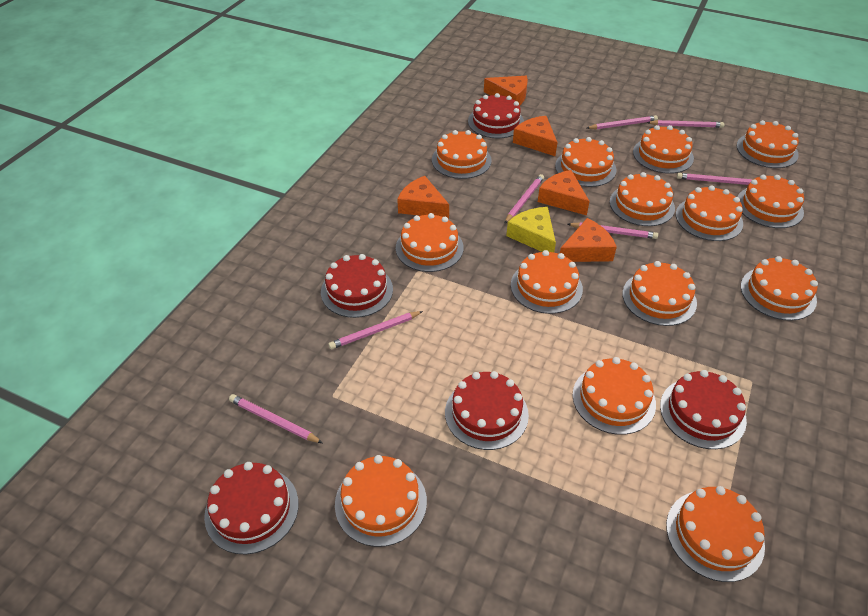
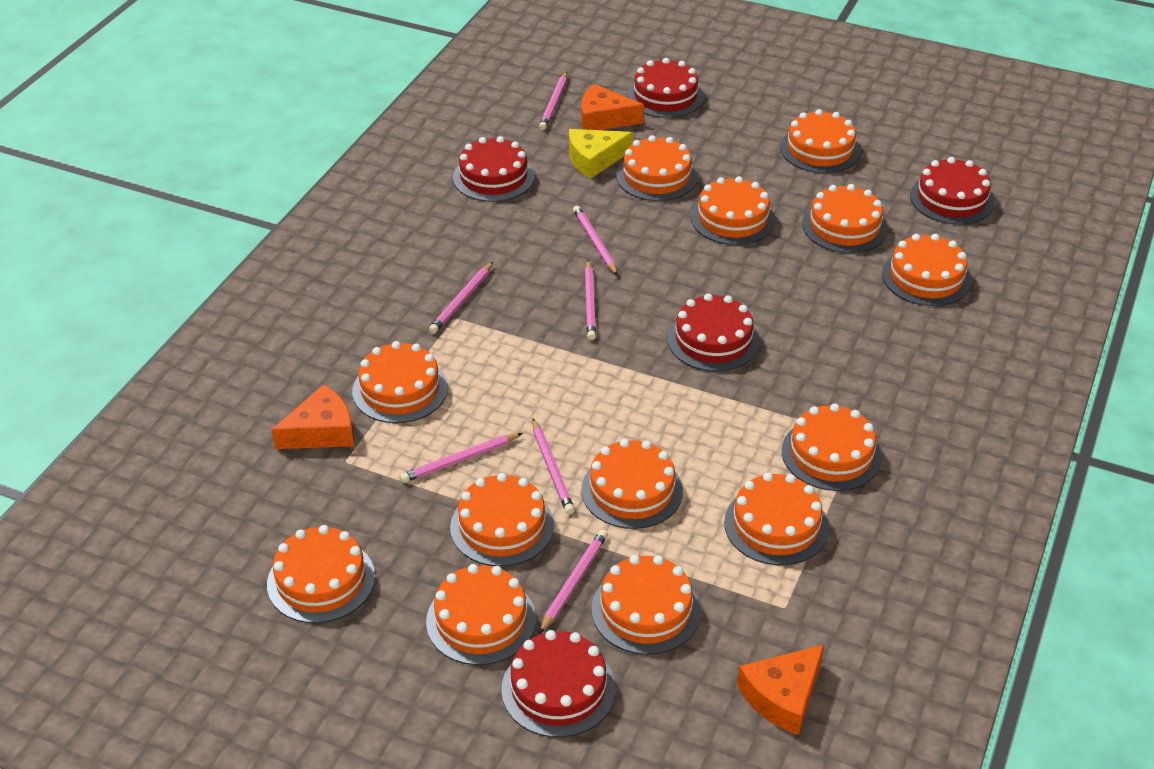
orange cake: 14 -> 13
orange cheese: 5 -> 3

